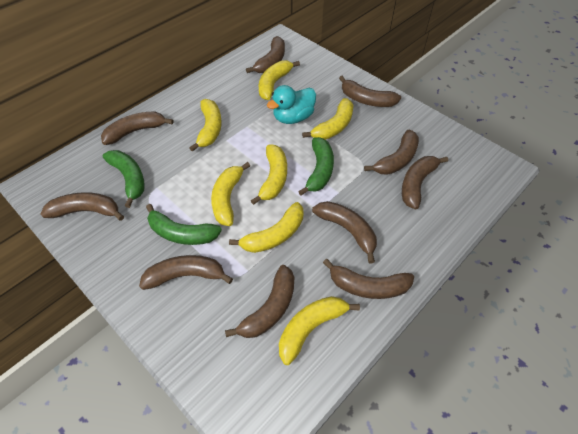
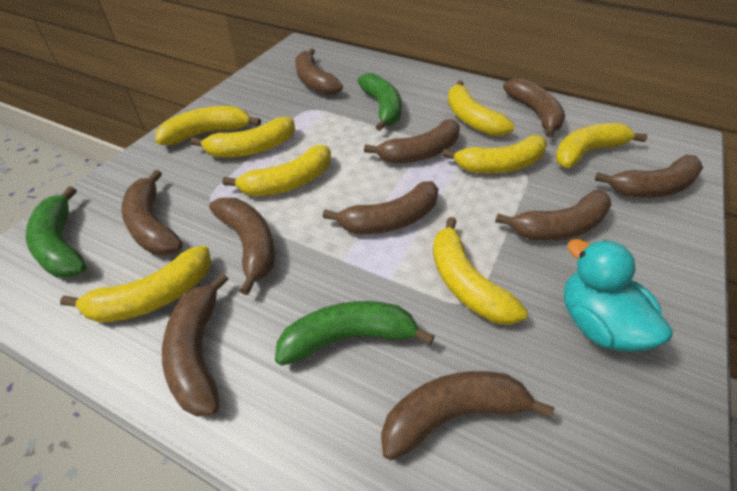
yellow banana: 7 -> 8

